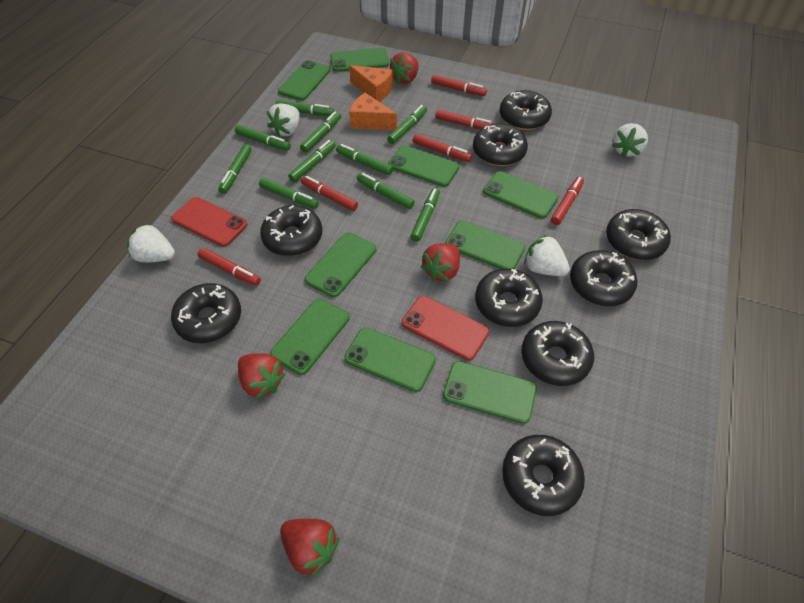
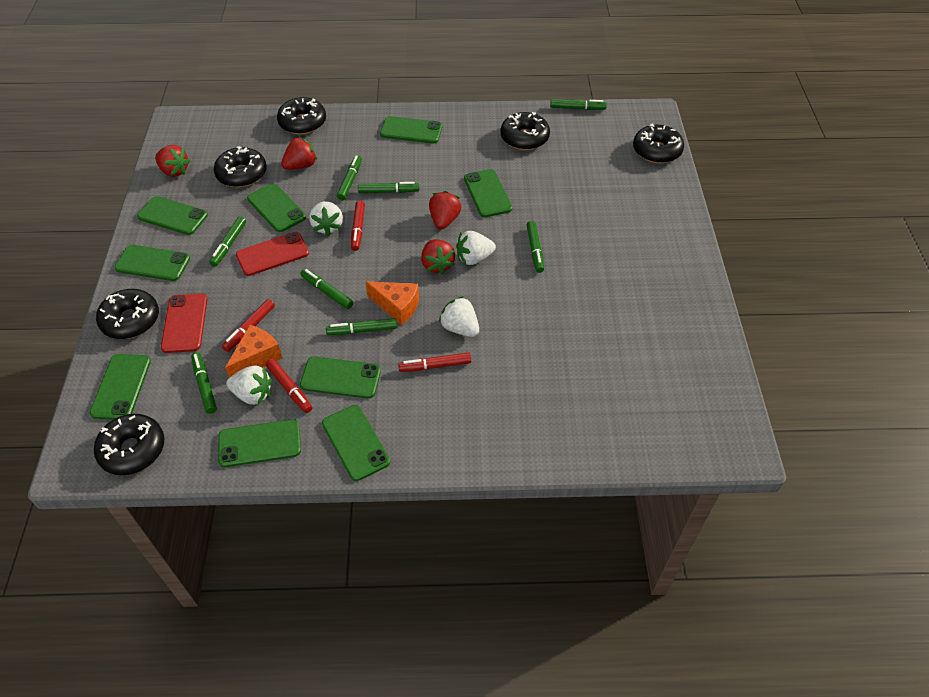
black donut: 9 -> 6
green marker: 10 -> 8
red marker: 6 -> 4

